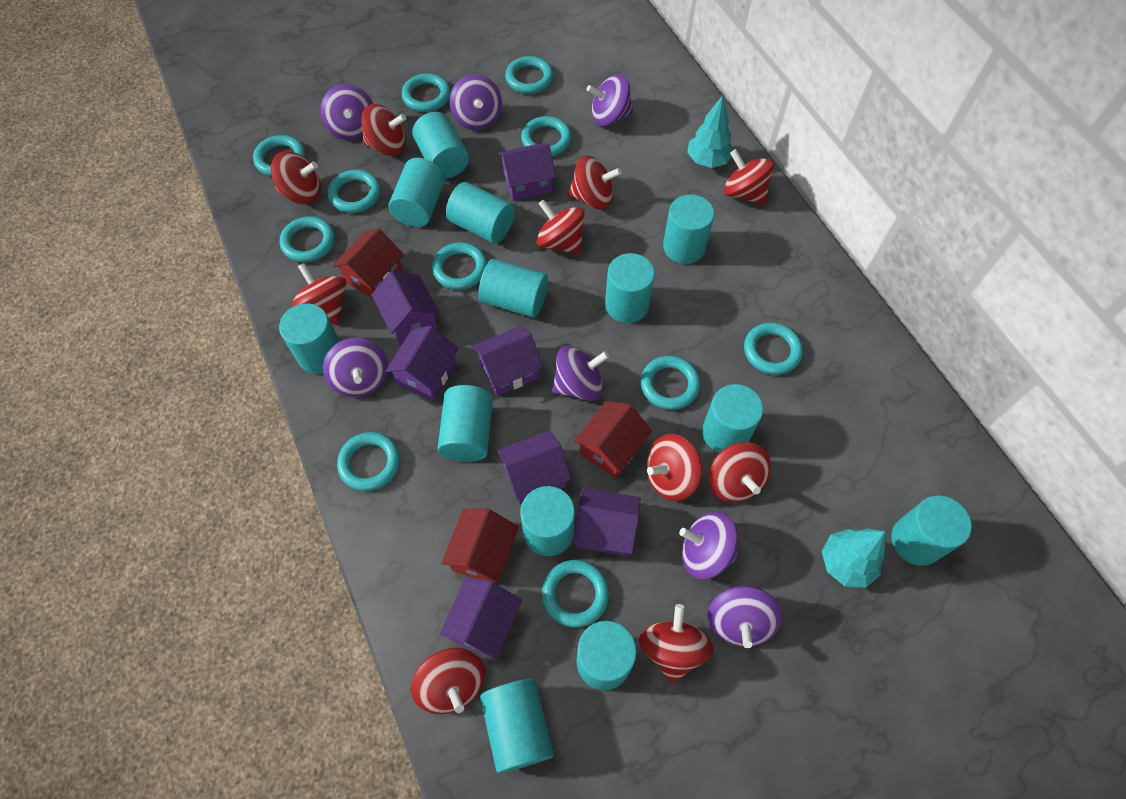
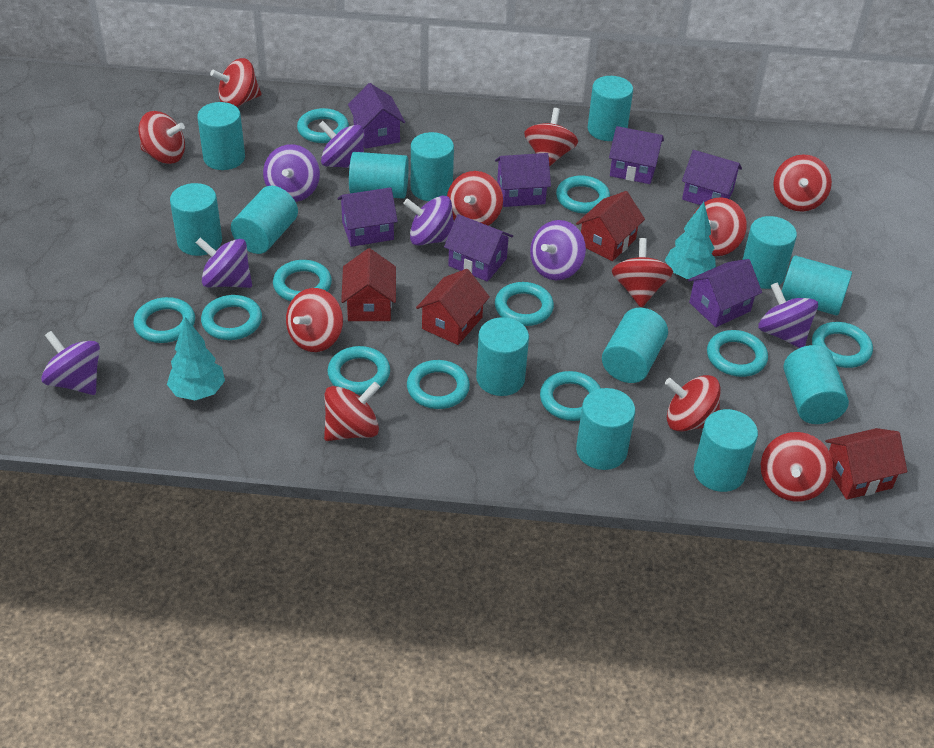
red house: 3 -> 4
red spinning top: 10 -> 11

